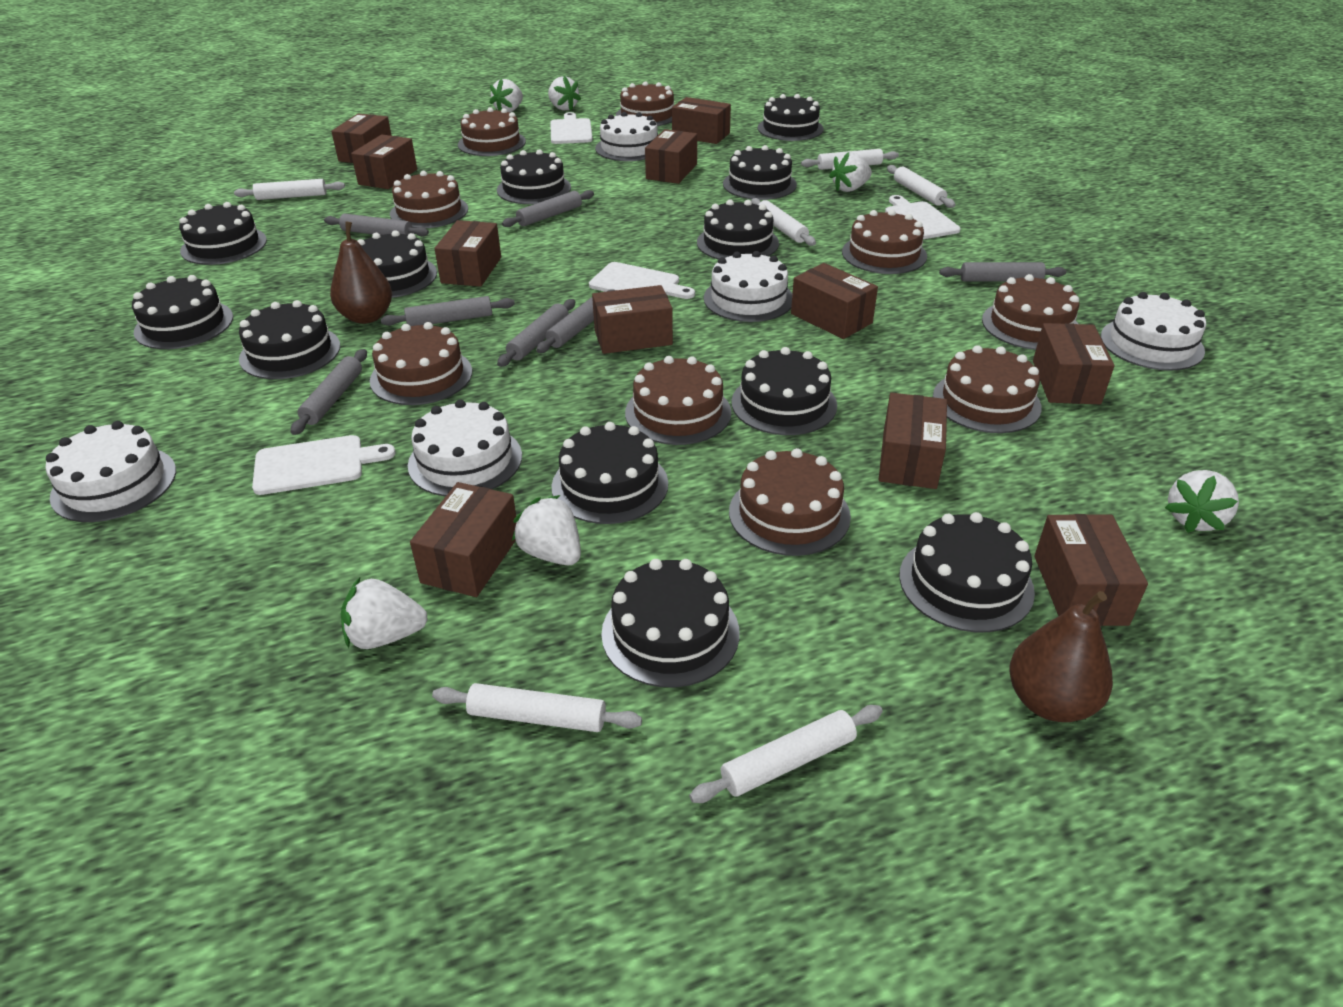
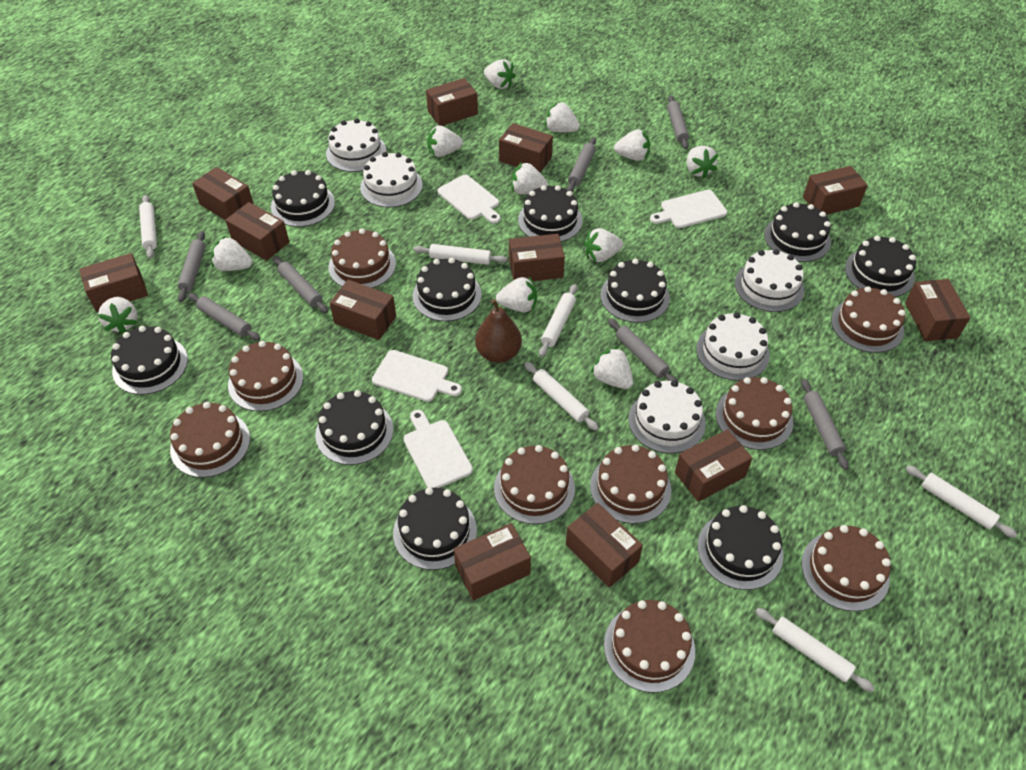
black cake: 12 -> 10
brown box: 11 -> 12
brown pear: 2 -> 1
white strawberry: 6 -> 11

